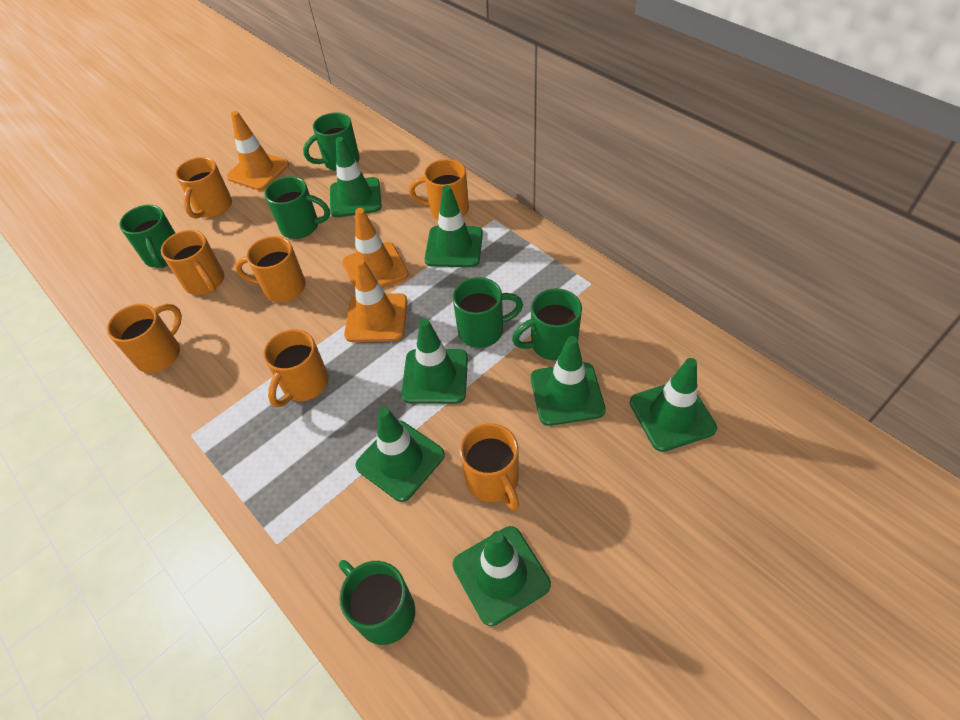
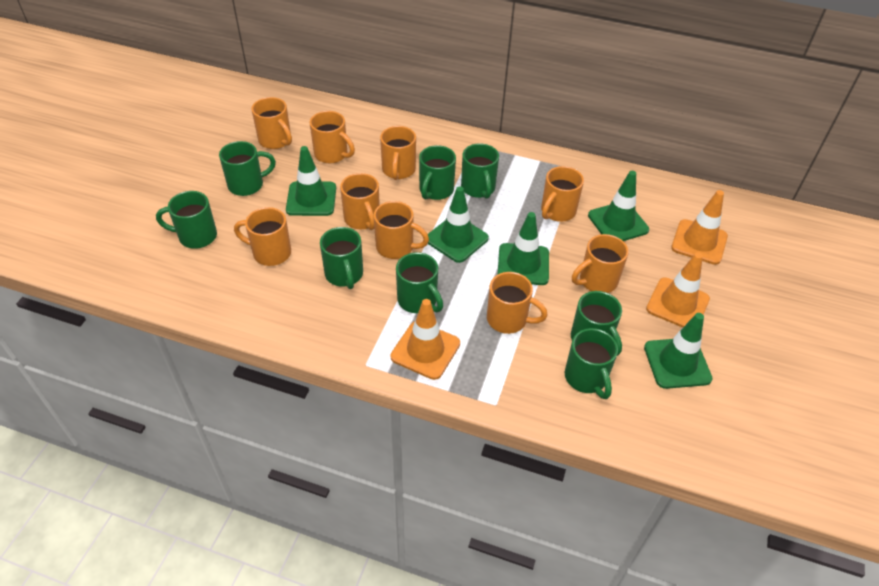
green mug: 6 -> 8
green traffic cone: 7 -> 5
orange mug: 7 -> 9

